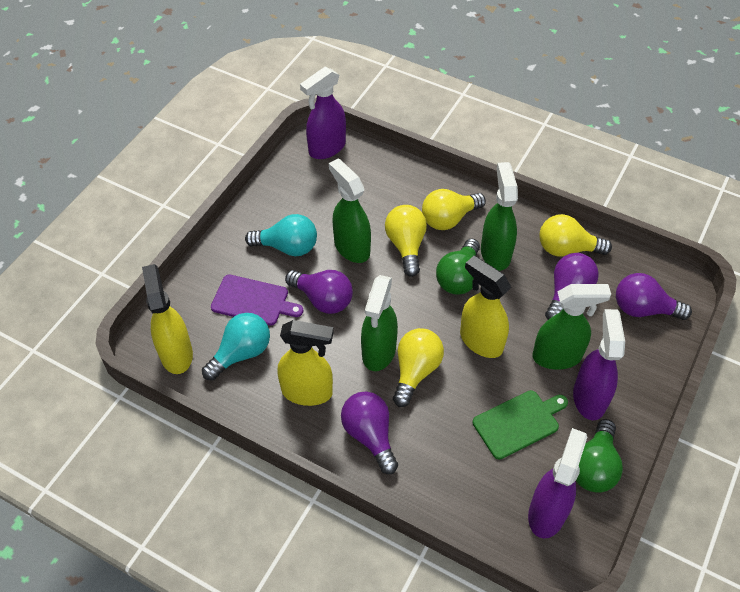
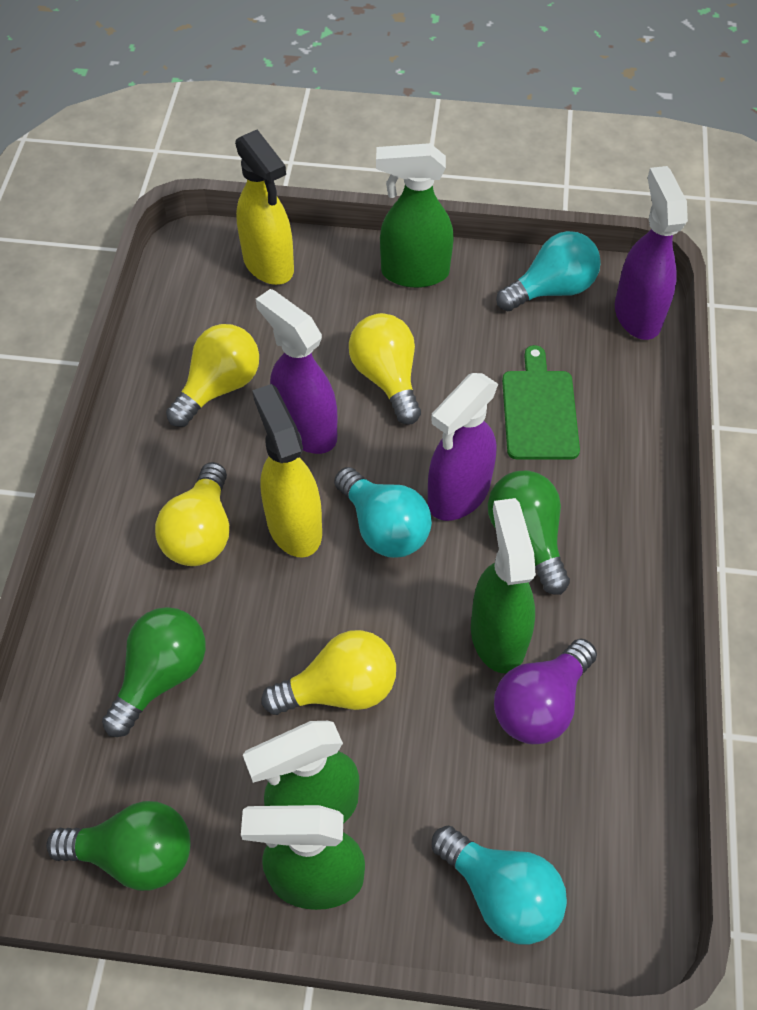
green light bulb: 2 -> 3
purple cutting board: 1 -> 0
purple light bulb: 4 -> 1
turquoise light bulb: 2 -> 3
yellow spray bottle: 3 -> 2

